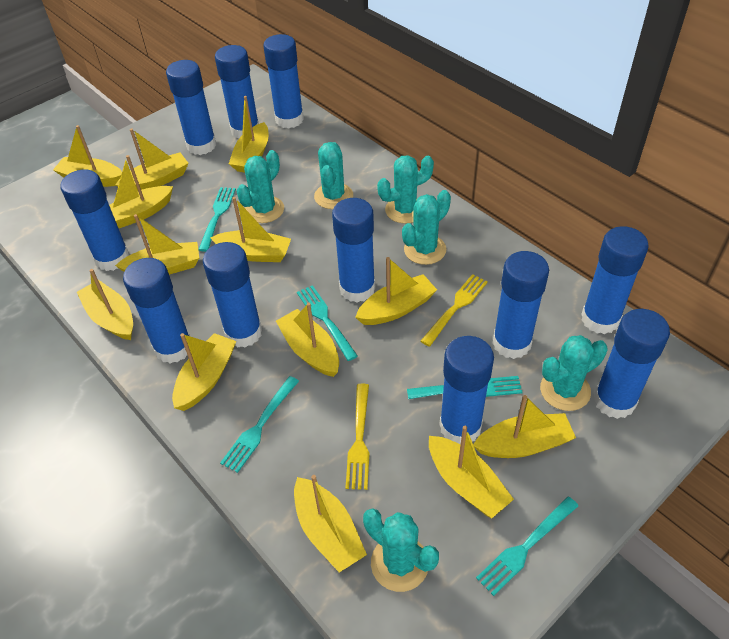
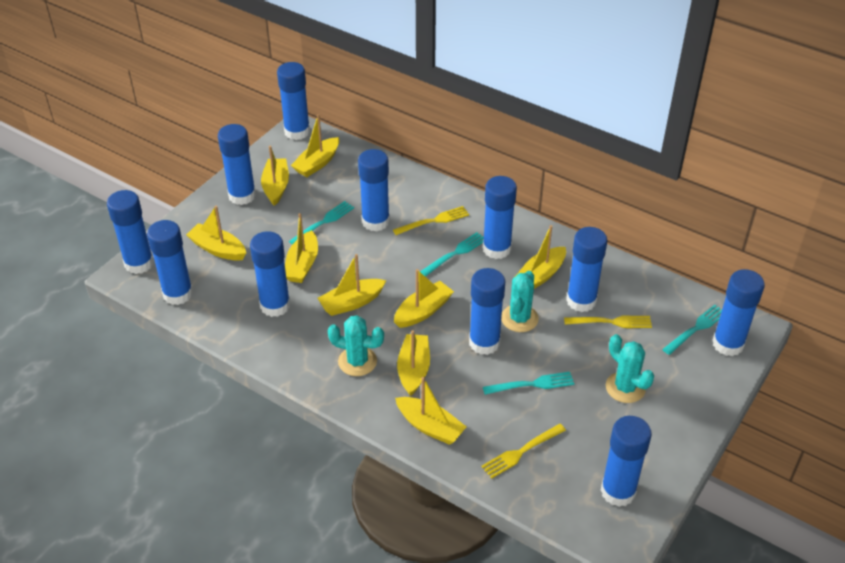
turquoise cactus: 6 -> 3
turquoise fork: 5 -> 4
yellow boat: 13 -> 9
yellow fork: 2 -> 3

